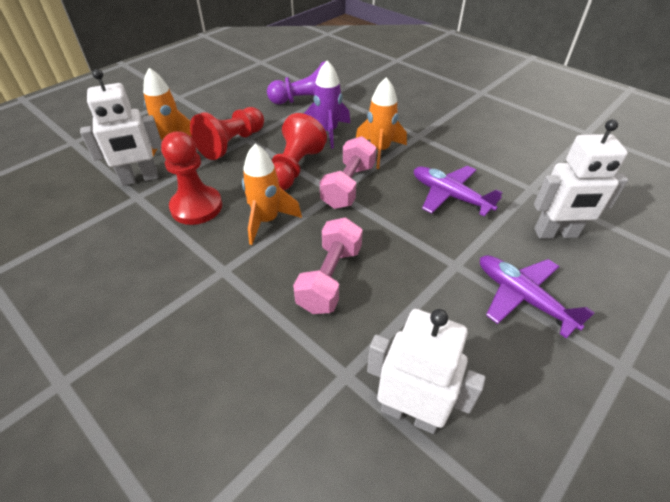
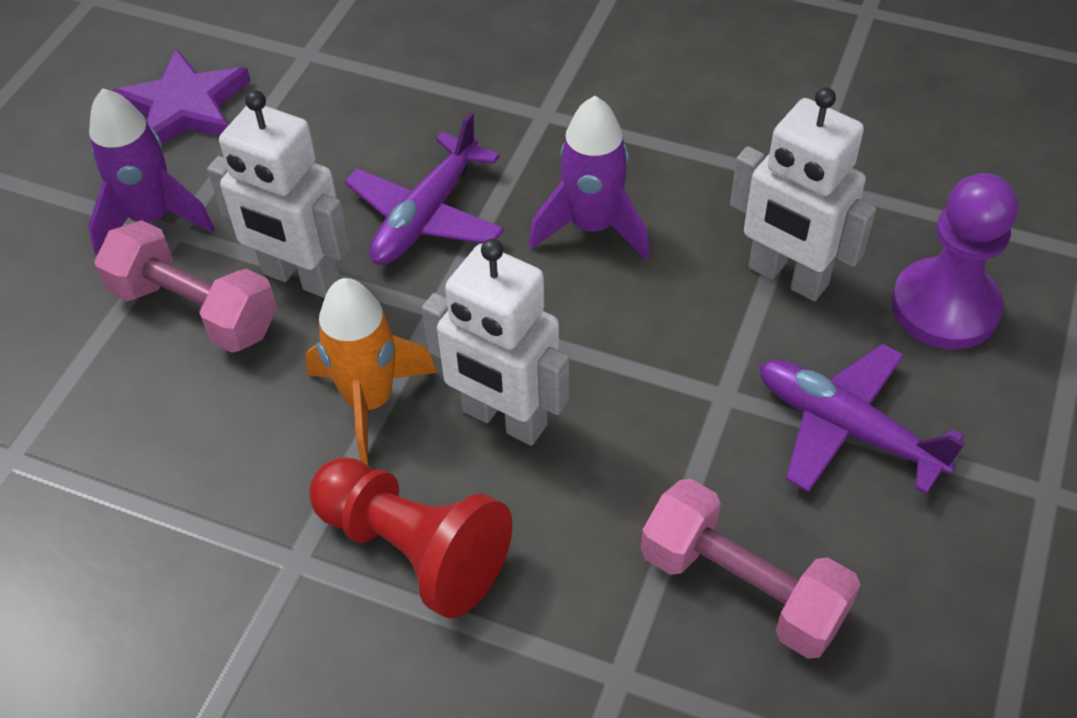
orange rocket: 3 -> 1
purple rocket: 1 -> 2
purple star: 0 -> 1
red pawn: 3 -> 1

